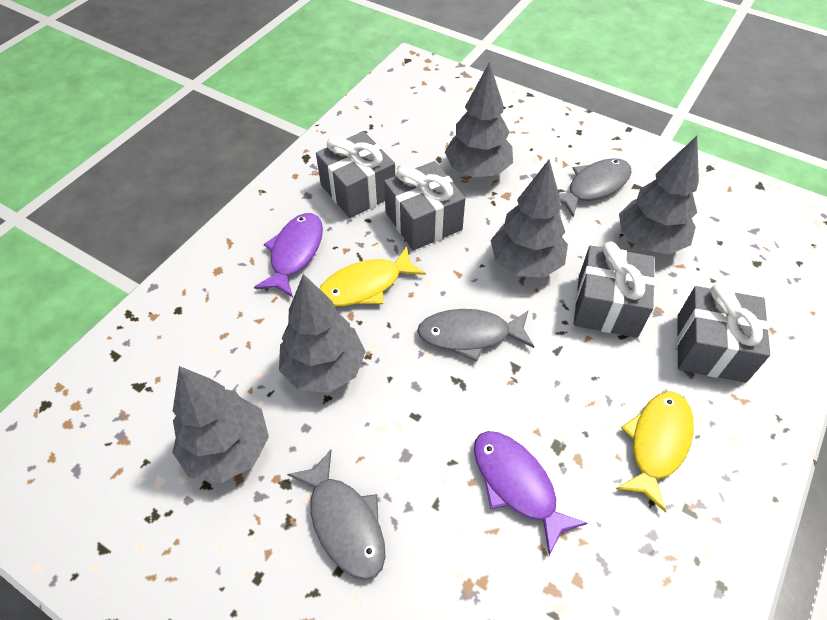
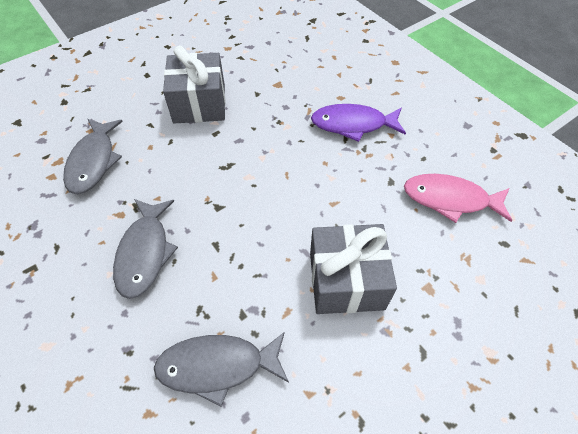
grey gift: 4 -> 2
grey tree: 5 -> 0
pink fish: 0 -> 1
purple fish: 2 -> 1
yellow fish: 2 -> 0

